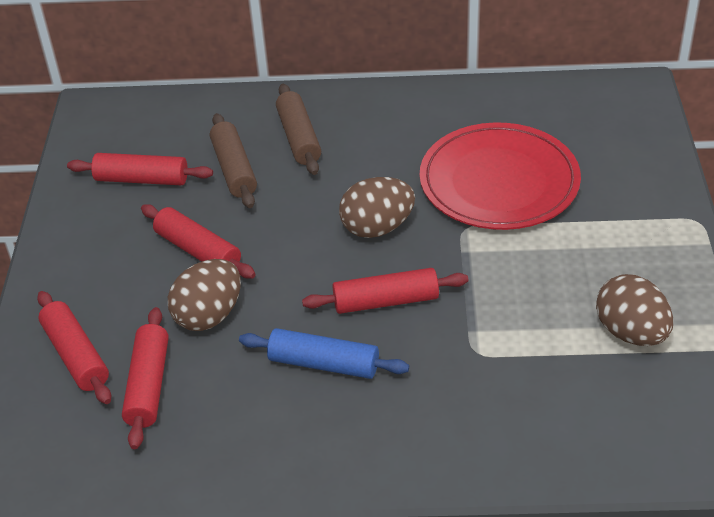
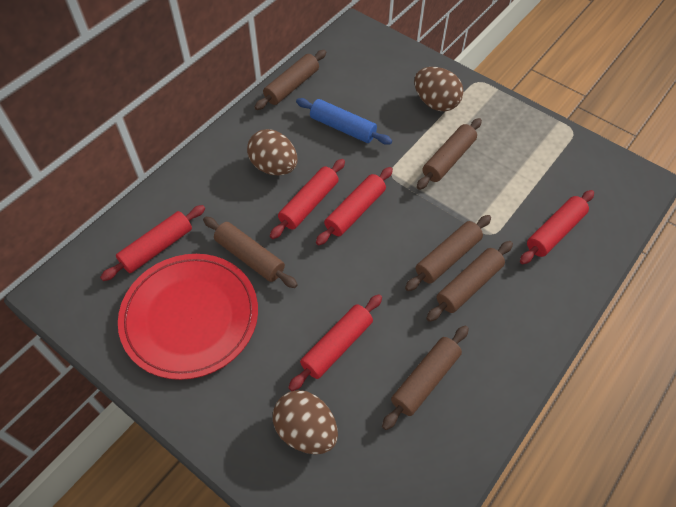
brown rolling pin: 2 -> 6

